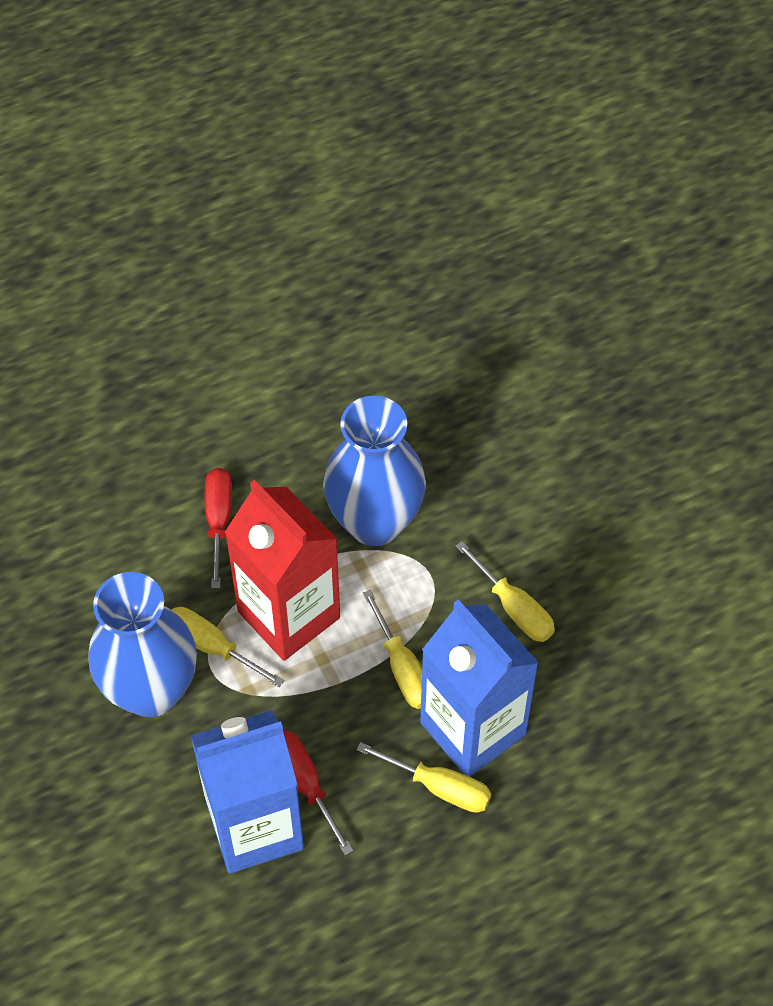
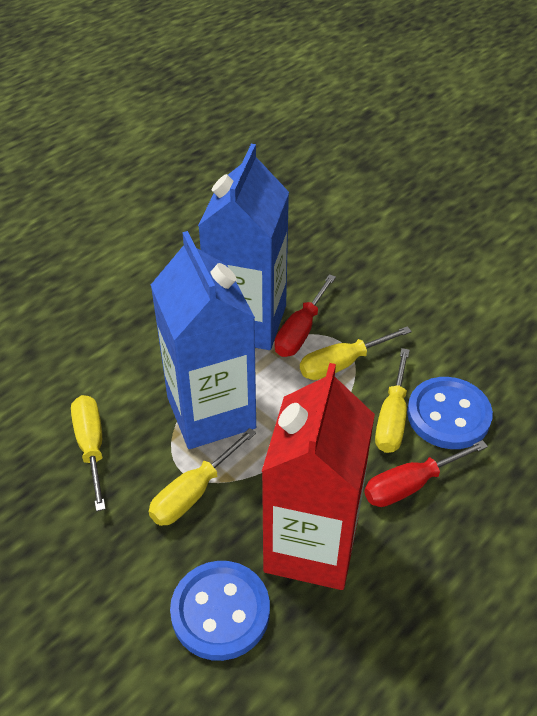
blue button: 0 -> 2
blue vase: 2 -> 0

